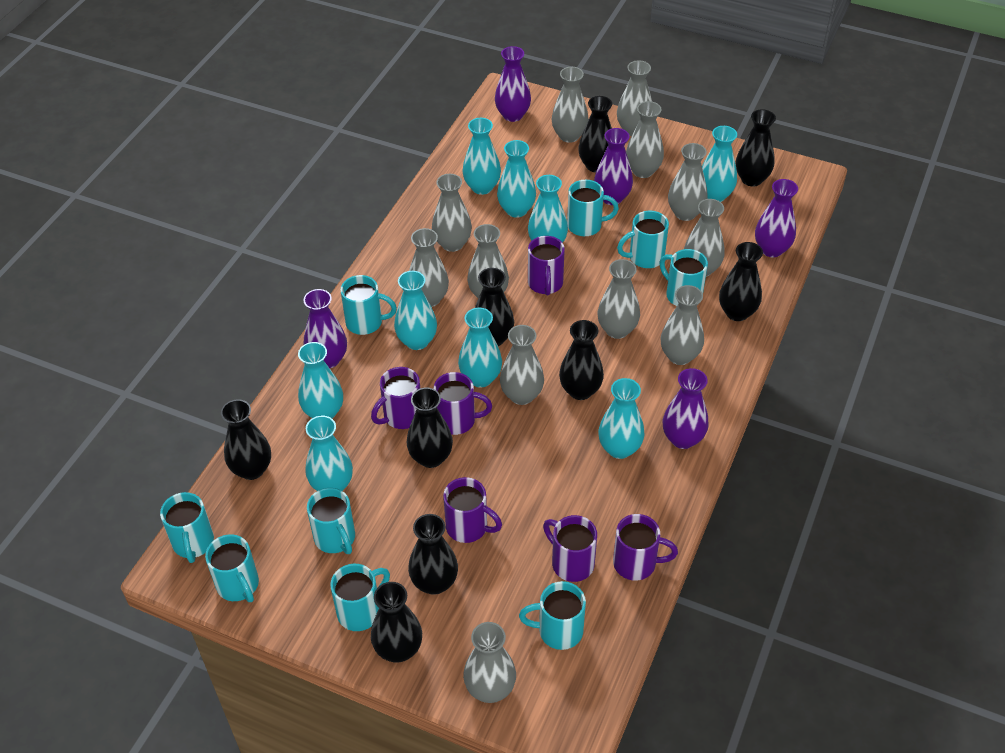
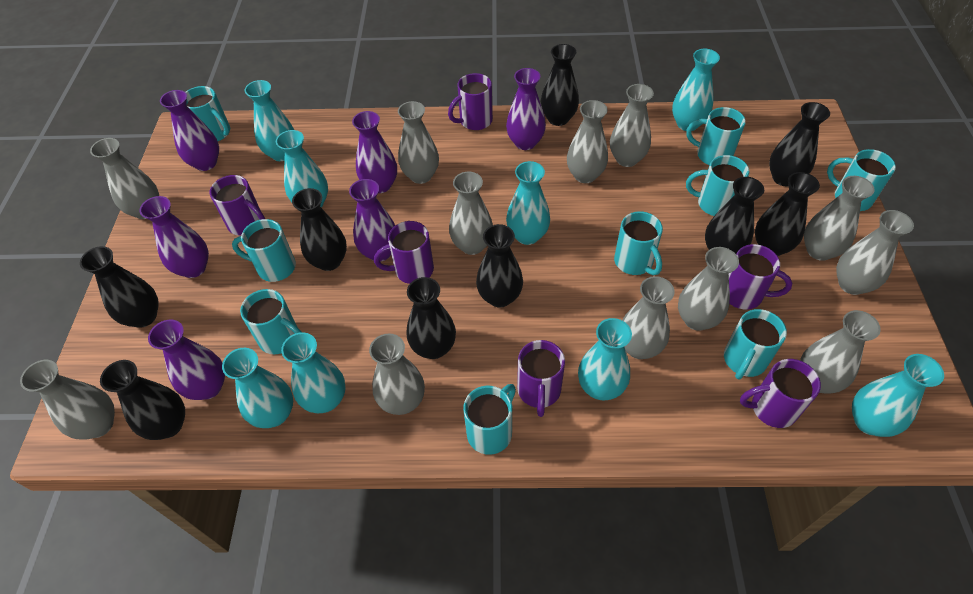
purple vase: 5 -> 6
turquoise vase: 9 -> 8

